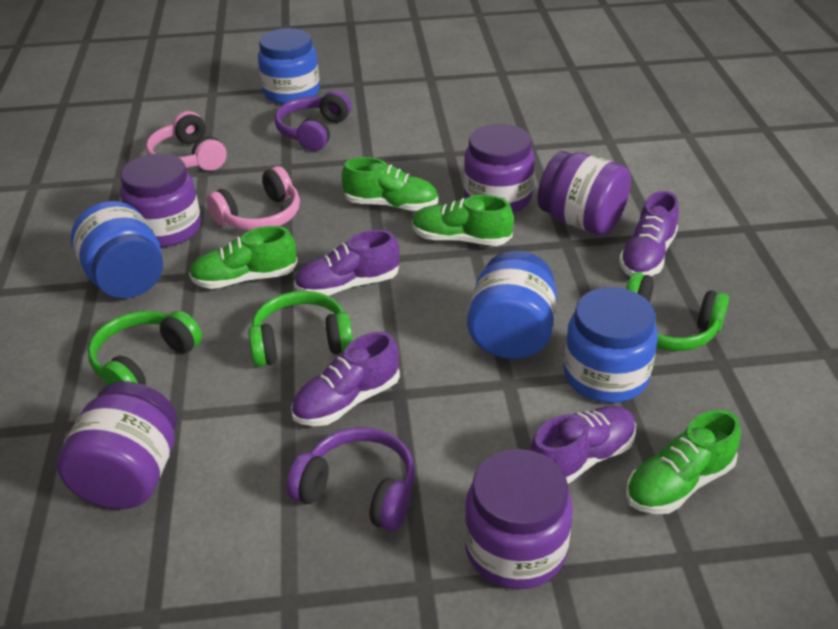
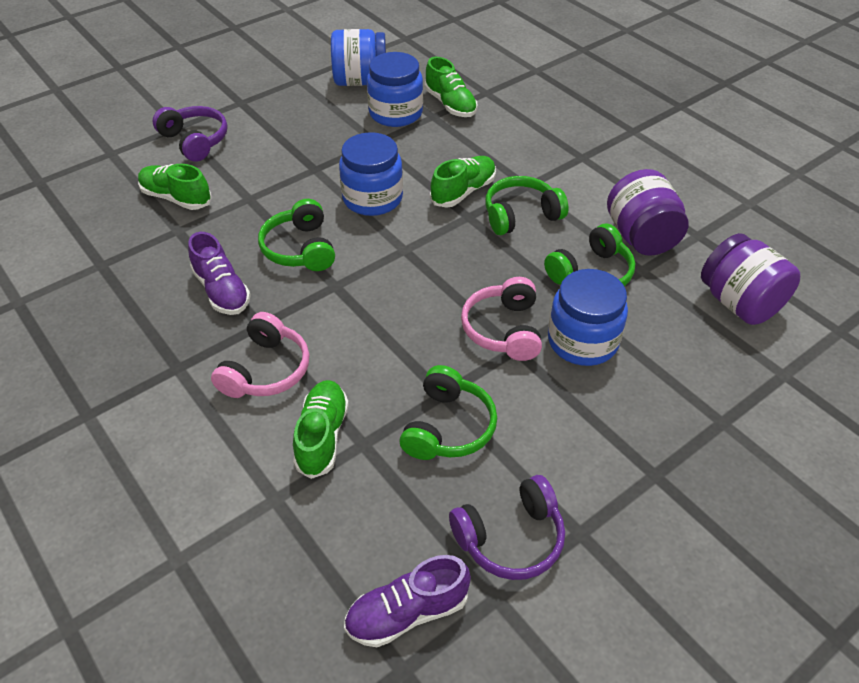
green headphones: 3 -> 4
purple jar: 5 -> 2
purple shoe: 4 -> 2

